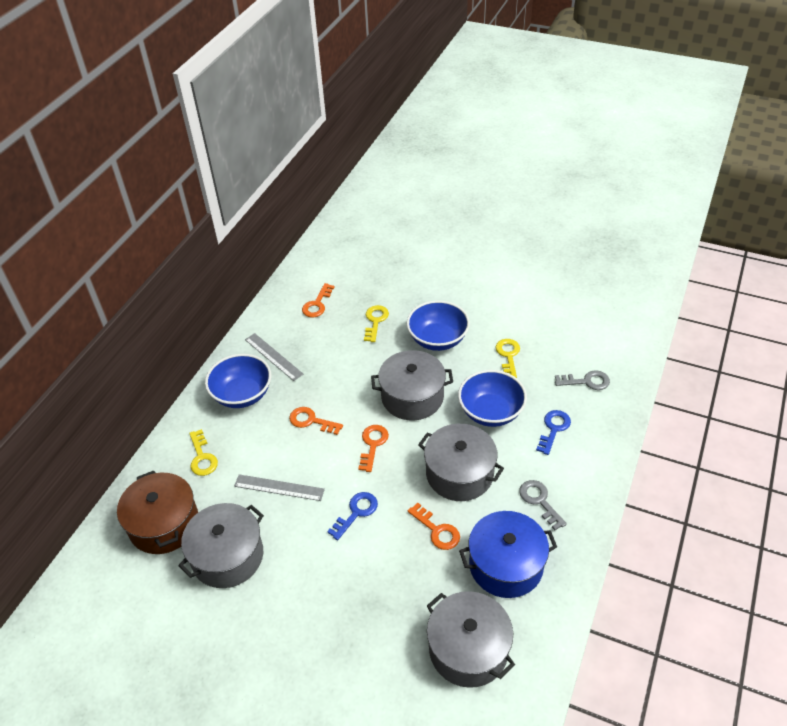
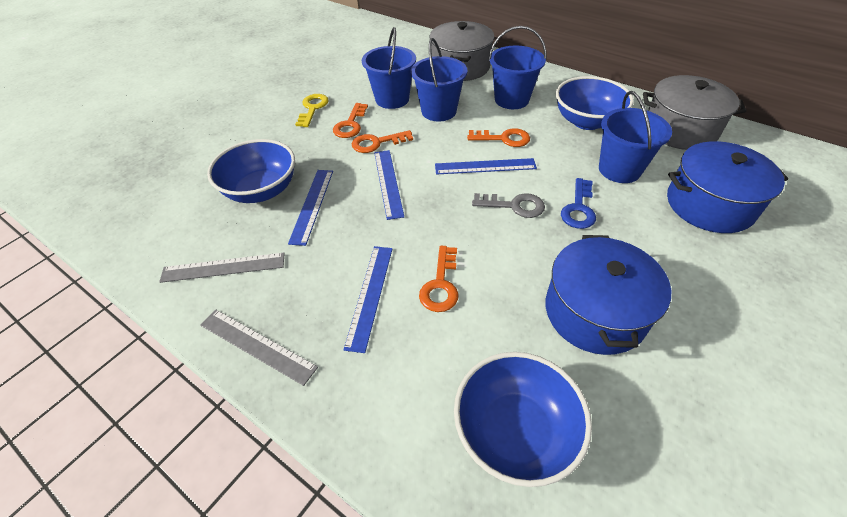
blue bucket: 0 -> 4
blue key: 2 -> 1
blue pot: 1 -> 2
blue ruler: 0 -> 4
brown pot: 1 -> 0
grey key: 2 -> 1
grey pot: 4 -> 2
yellow key: 3 -> 1

